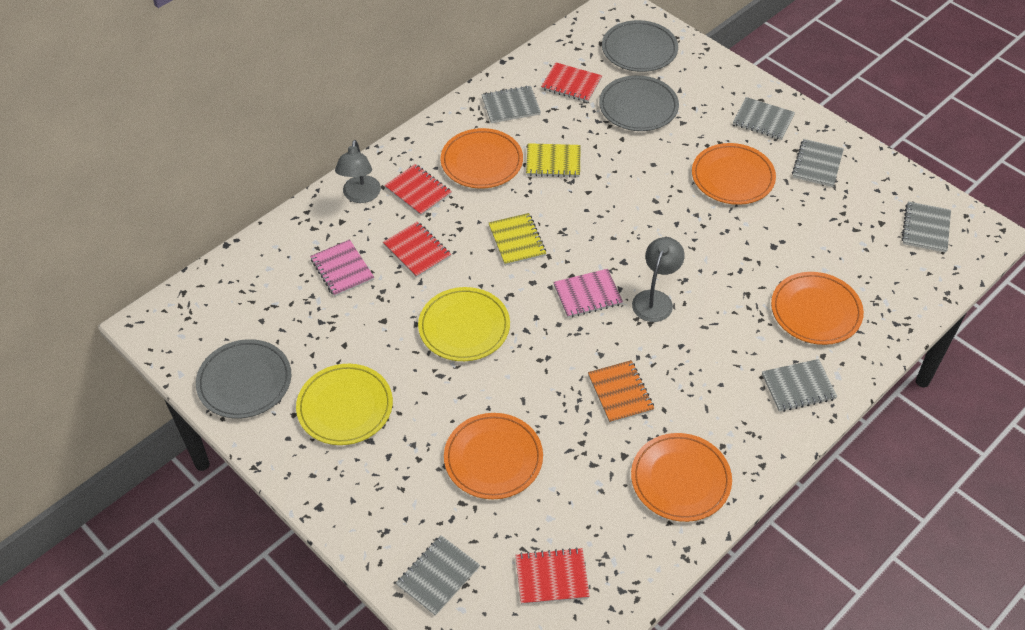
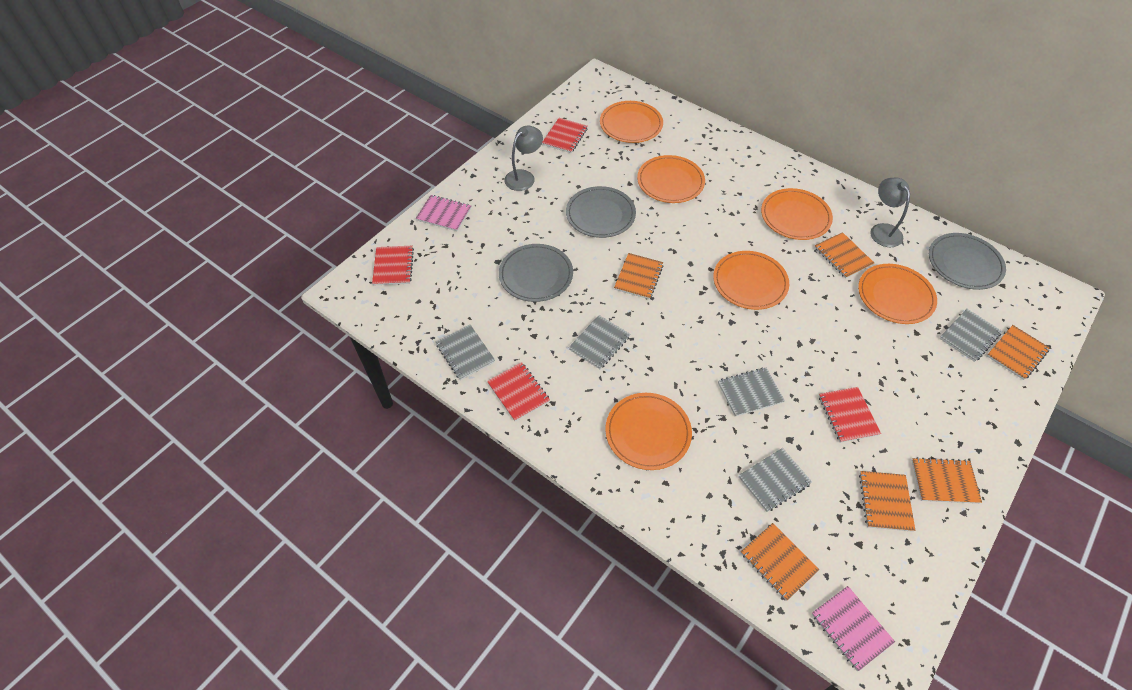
grey notebook: 6 -> 5
orange notebook: 1 -> 6
orange plate: 5 -> 6
yellow notebook: 2 -> 0
yellow plate: 2 -> 0

